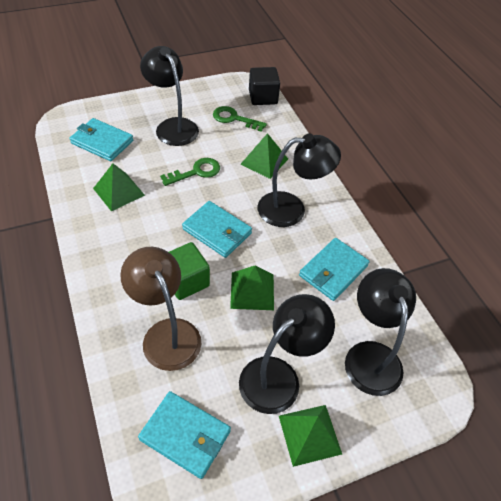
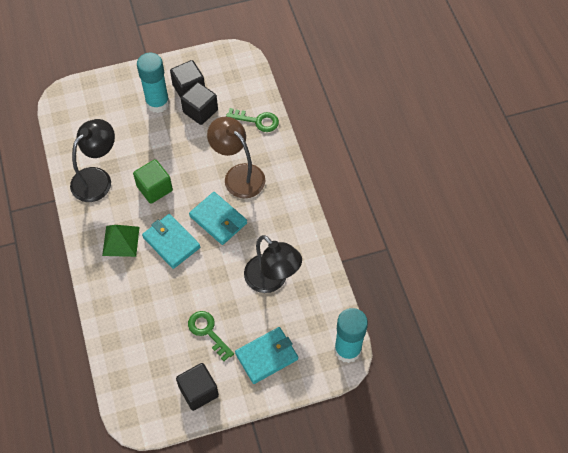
black cube: 1 -> 3
black lamp: 4 -> 2
green pyramid: 4 -> 1
turquoise glue stick: 0 -> 2
turquoise wallet: 4 -> 3

